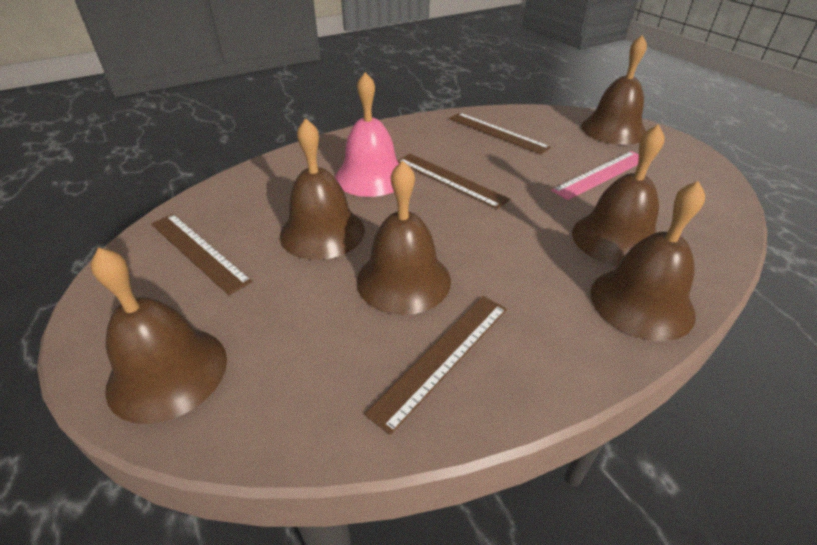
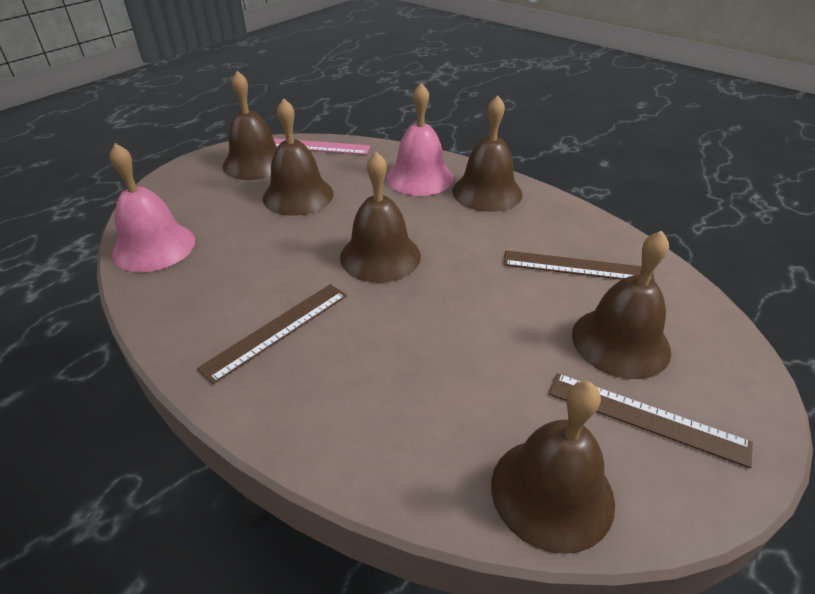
brown ruler: 4 -> 3
pink bell: 1 -> 2

